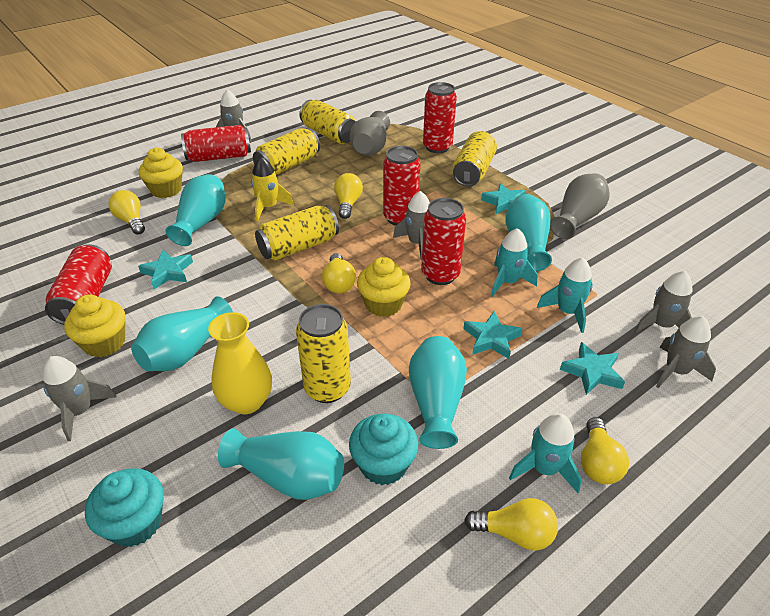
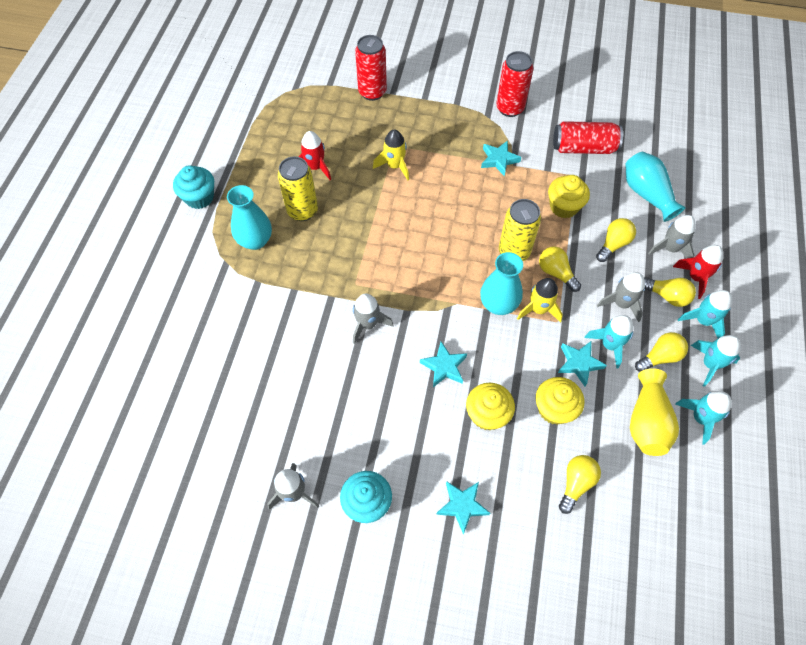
grey rocket: 5 -> 4
grey vase: 2 -> 0
red can: 5 -> 3
red rocket: 0 -> 2
turquoise rocket: 3 -> 4
turquoise vase: 5 -> 3
yellow can: 5 -> 2
yellow rocket: 1 -> 2

